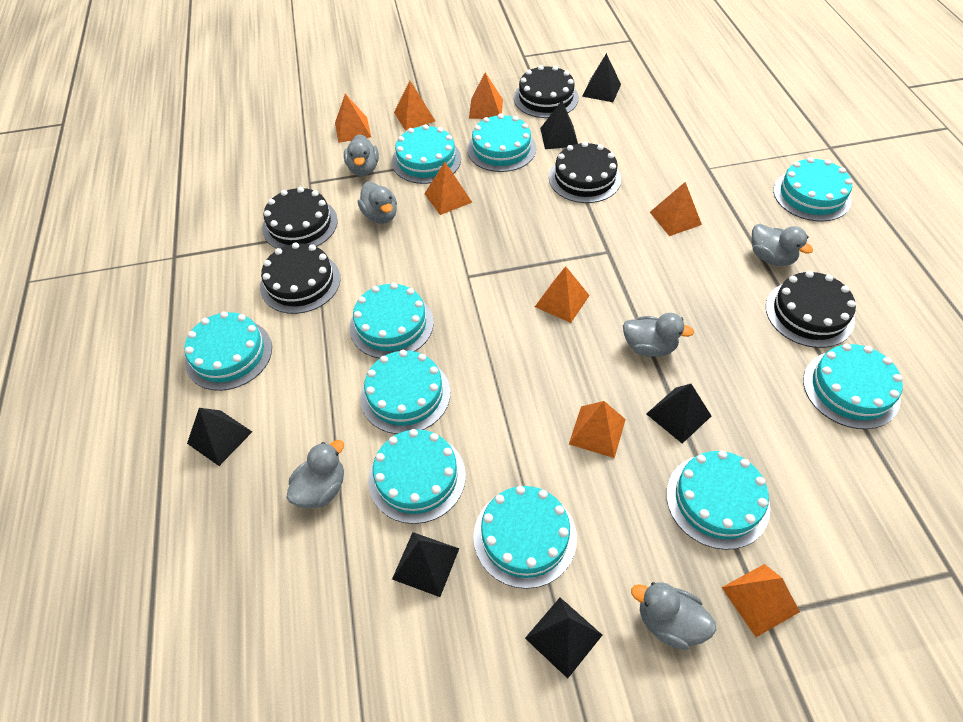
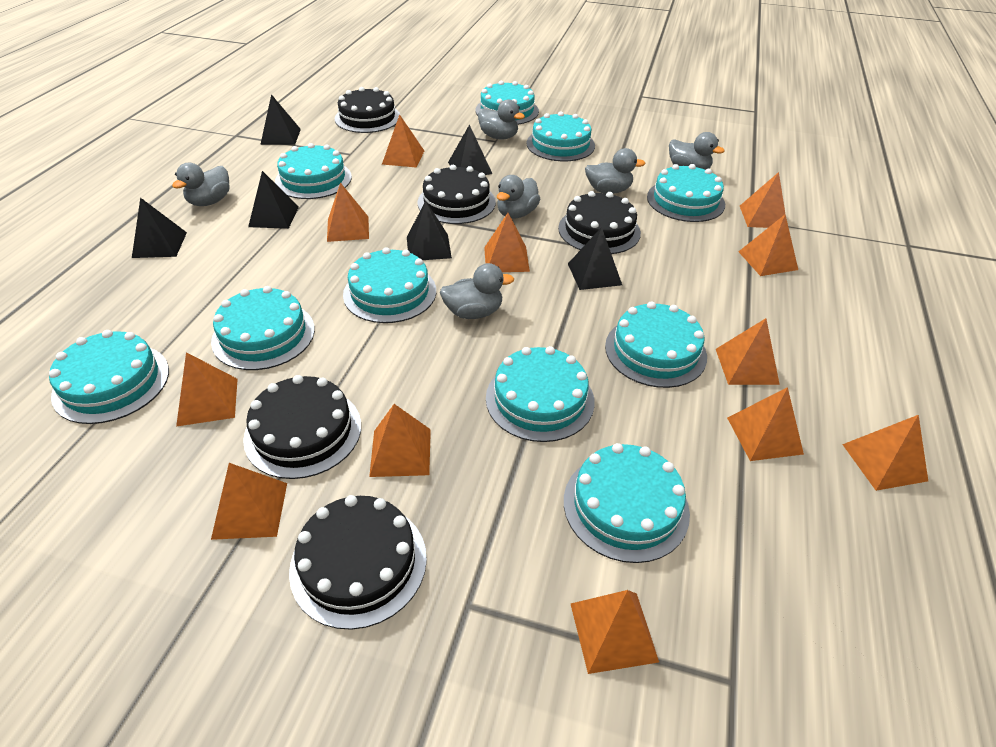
orange pyramid: 8 -> 12

